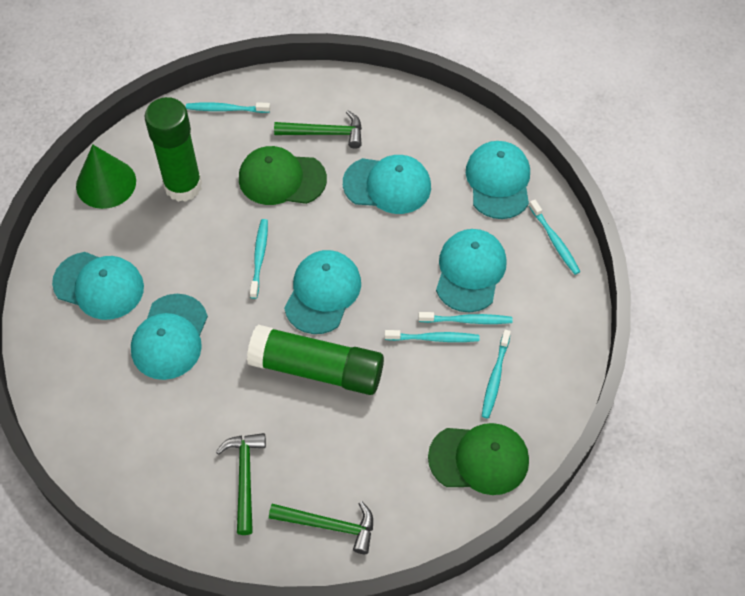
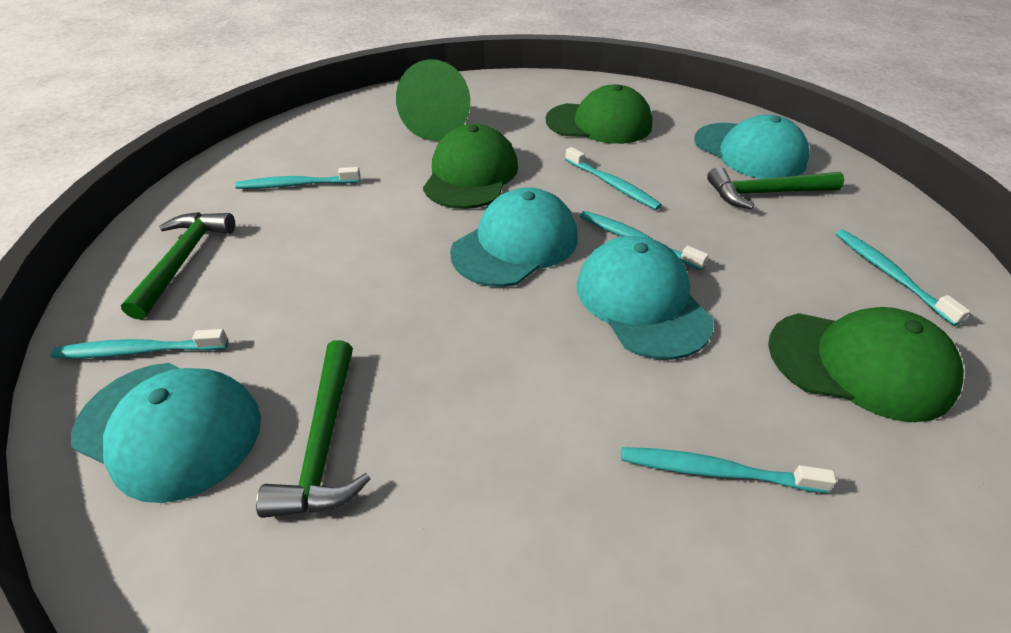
green cap: 2 -> 3
green glue stick: 2 -> 0
turquoise cap: 6 -> 4

